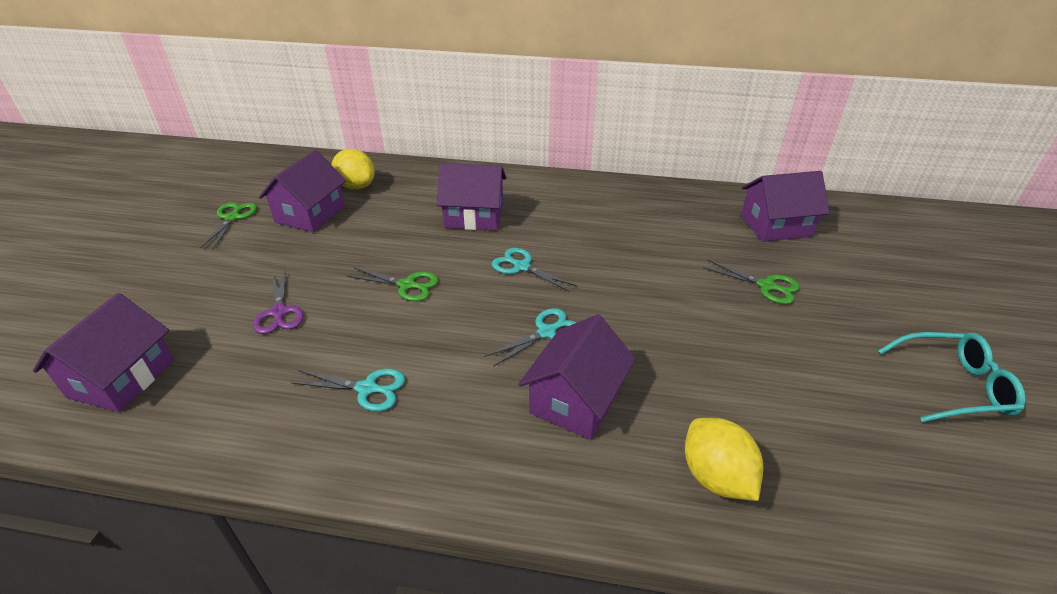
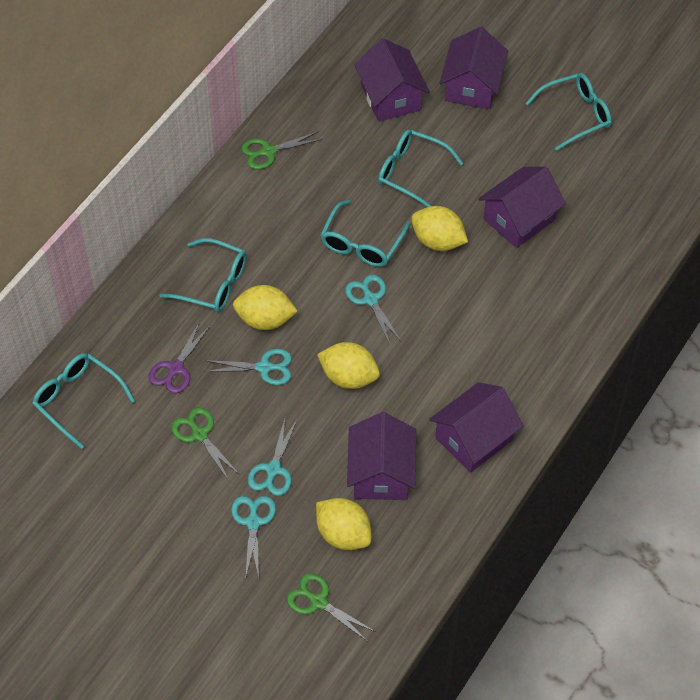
turquoise glasses: 1 -> 5
turquoise scissors: 3 -> 4
yellow lemon: 2 -> 4

